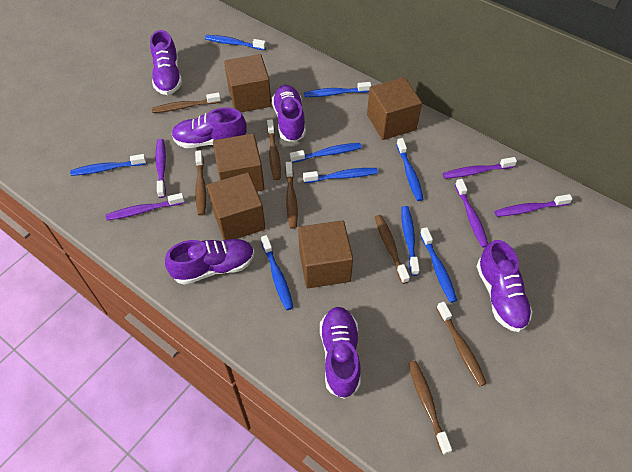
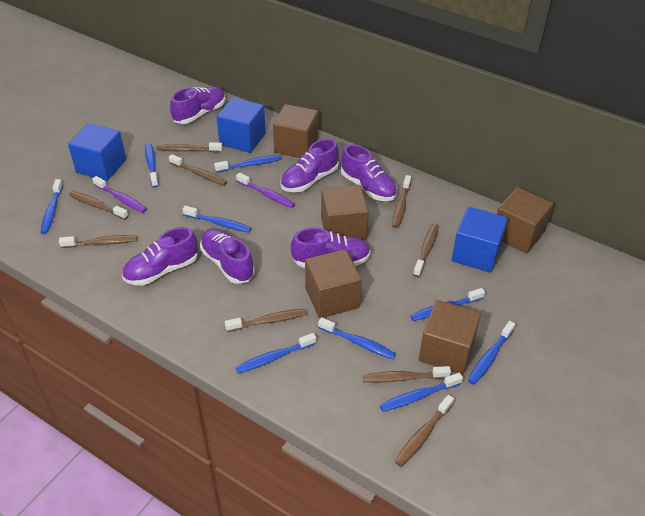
blue cube: 0 -> 3
brown toothbrush: 7 -> 9
purple toothbrush: 5 -> 2

